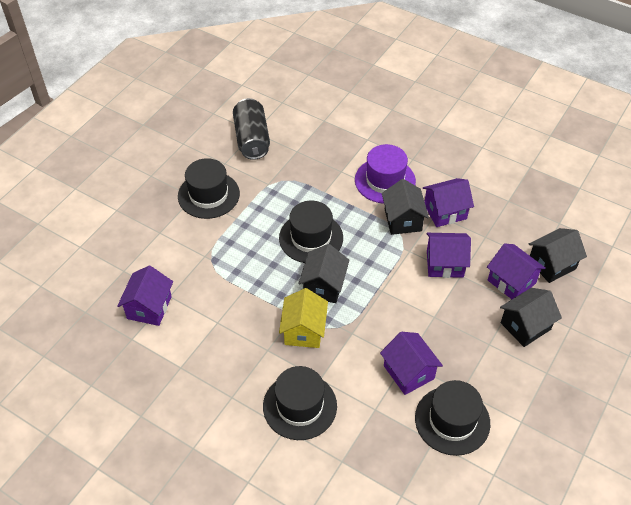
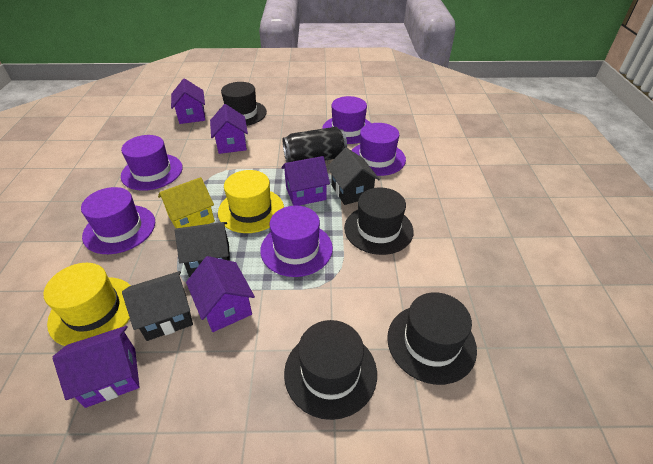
black house: 4 -> 3
purple hat: 1 -> 5
yellow hat: 0 -> 2

